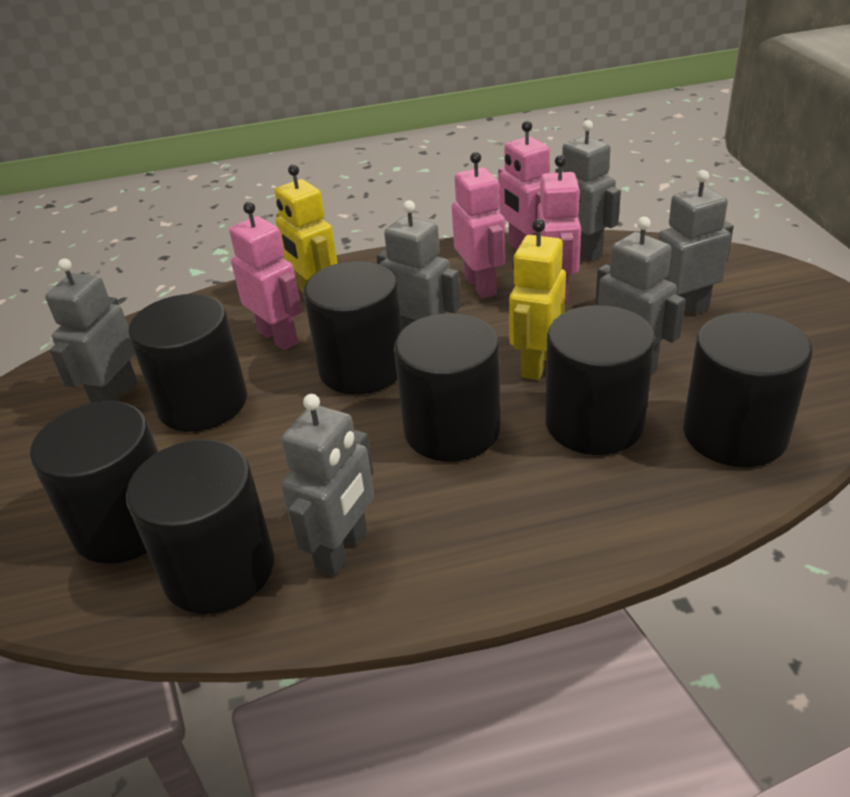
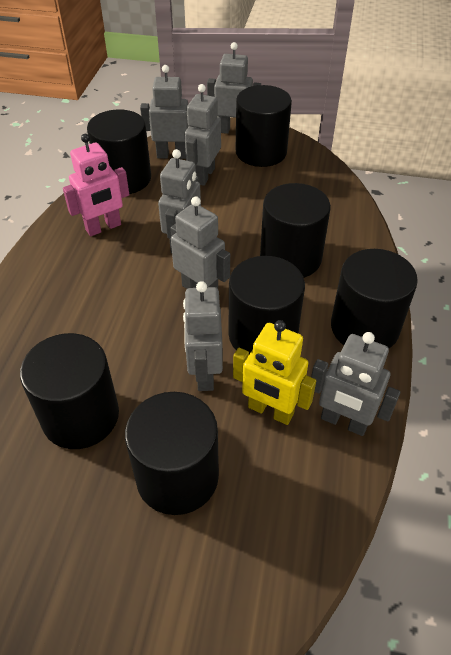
grey robot: 6 -> 7
pink robot: 4 -> 1
yellow robot: 2 -> 1

